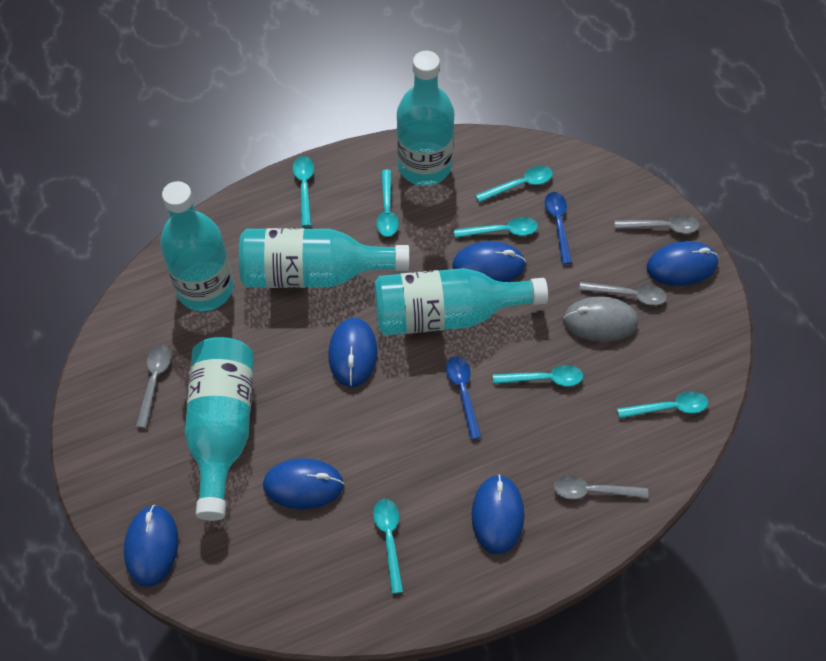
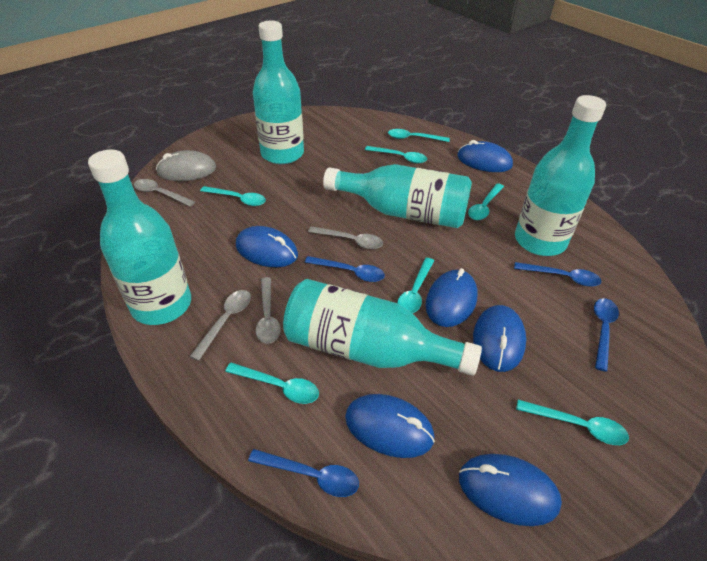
blue spoon: 2 -> 4

